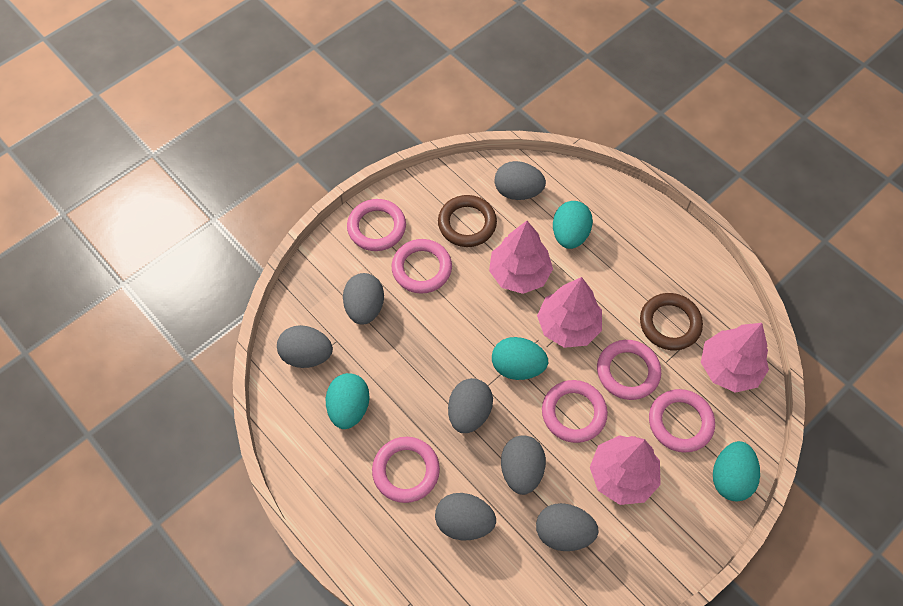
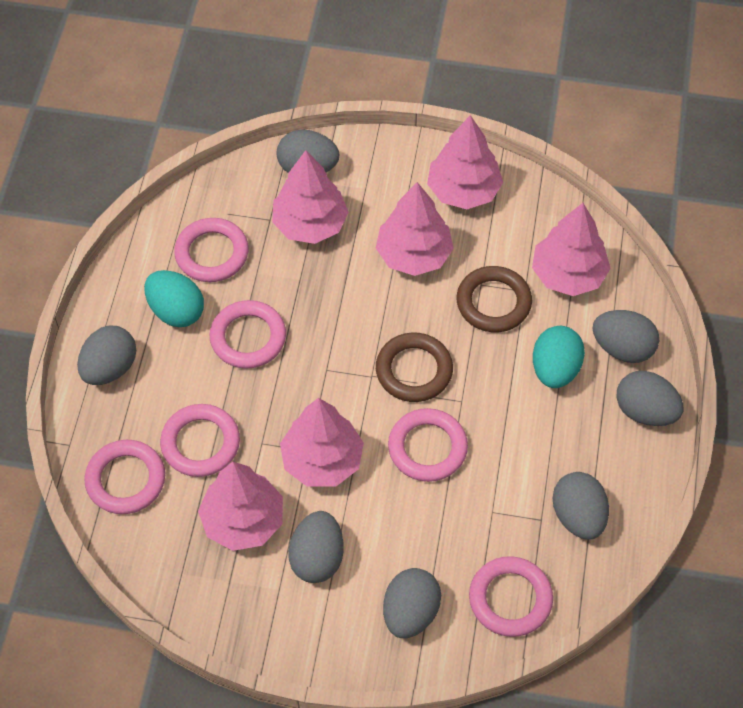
pink tree: 4 -> 6
turquoise egg: 4 -> 2

